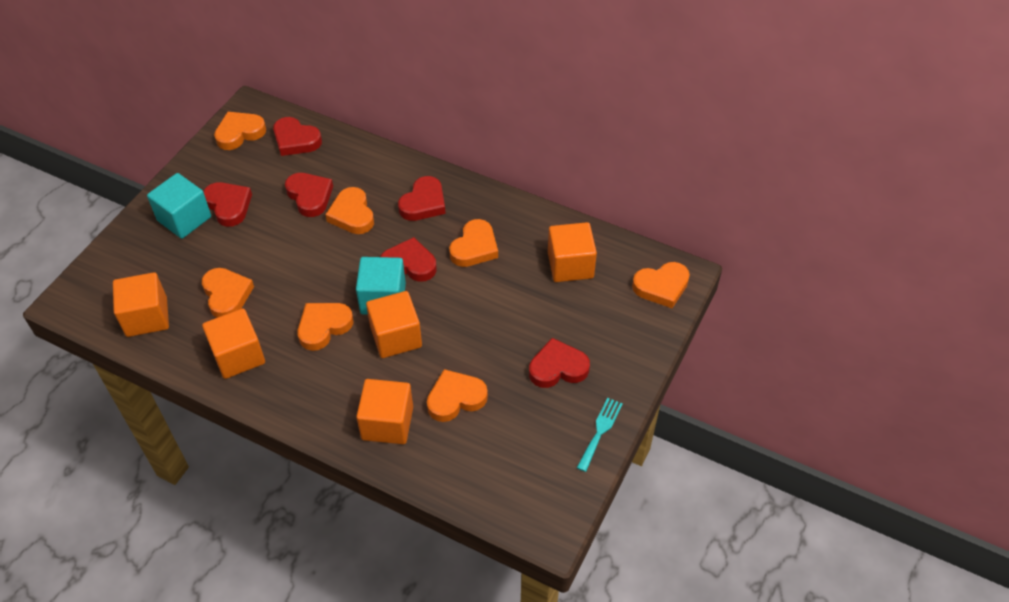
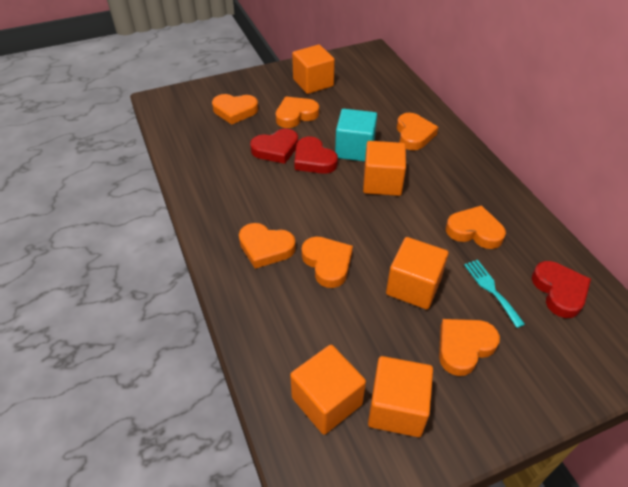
red heart: 6 -> 3
turquoise cube: 2 -> 1

